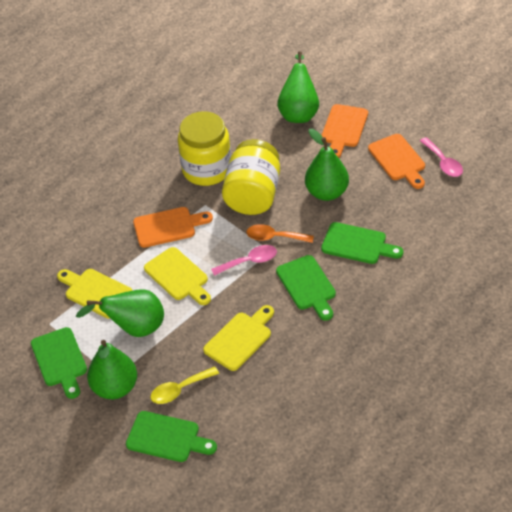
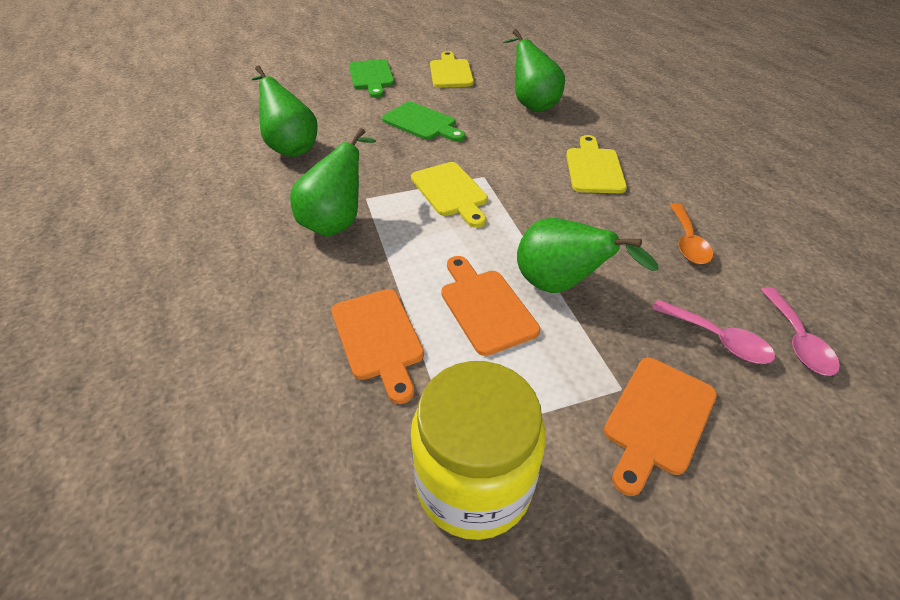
green cutting board: 4 -> 2
yellow jar: 2 -> 1
yellow spoon: 1 -> 0

